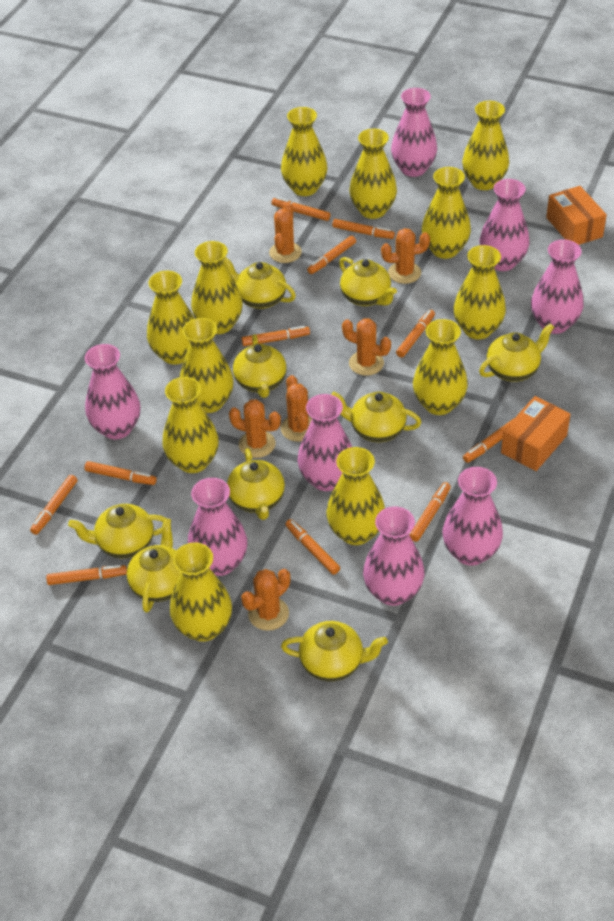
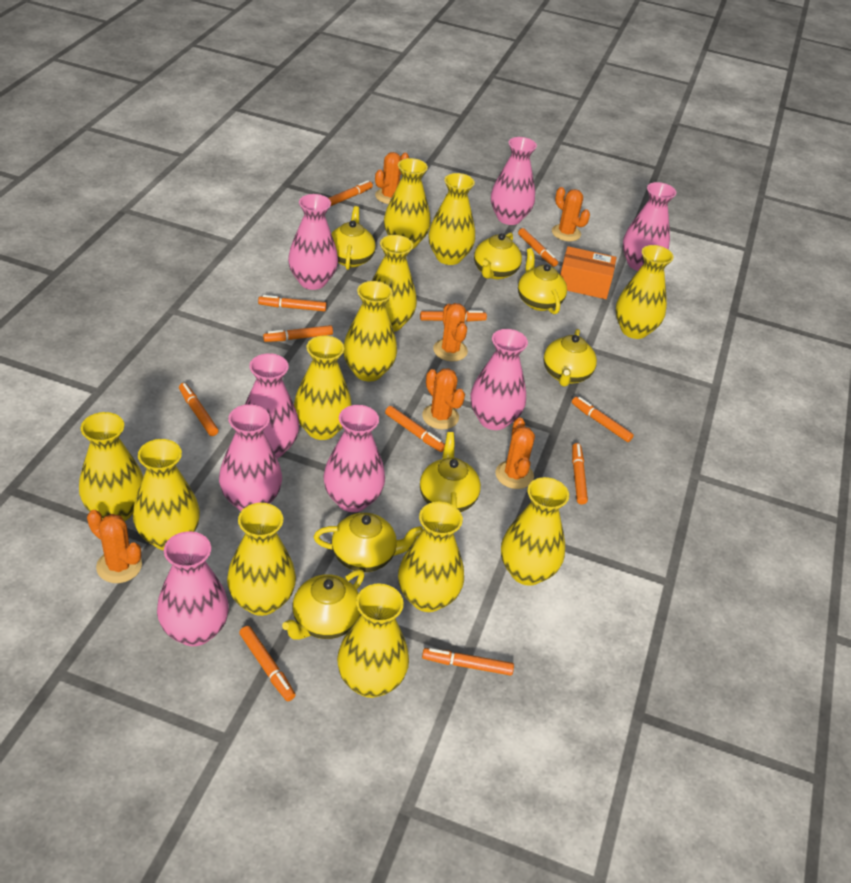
orange box: 2 -> 1
yellow teapot: 9 -> 7

